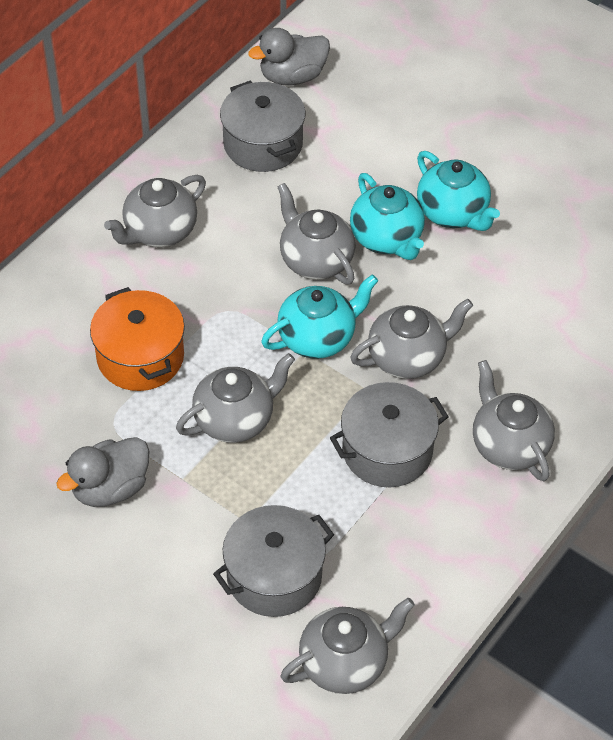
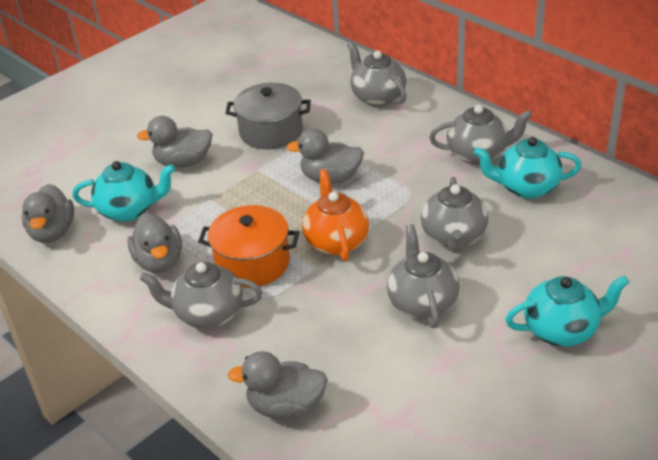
grey duck: 2 -> 5
grey pot: 3 -> 1
grey teapot: 6 -> 5
orange teapot: 0 -> 1

